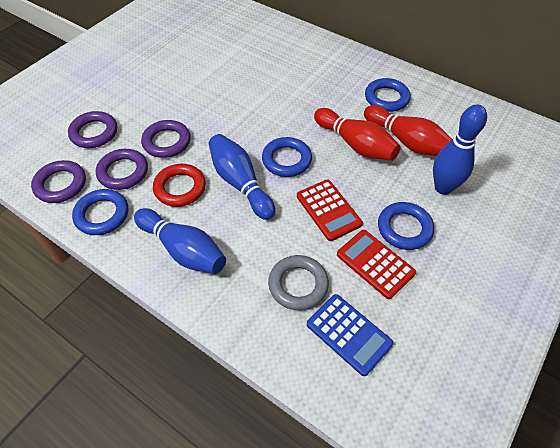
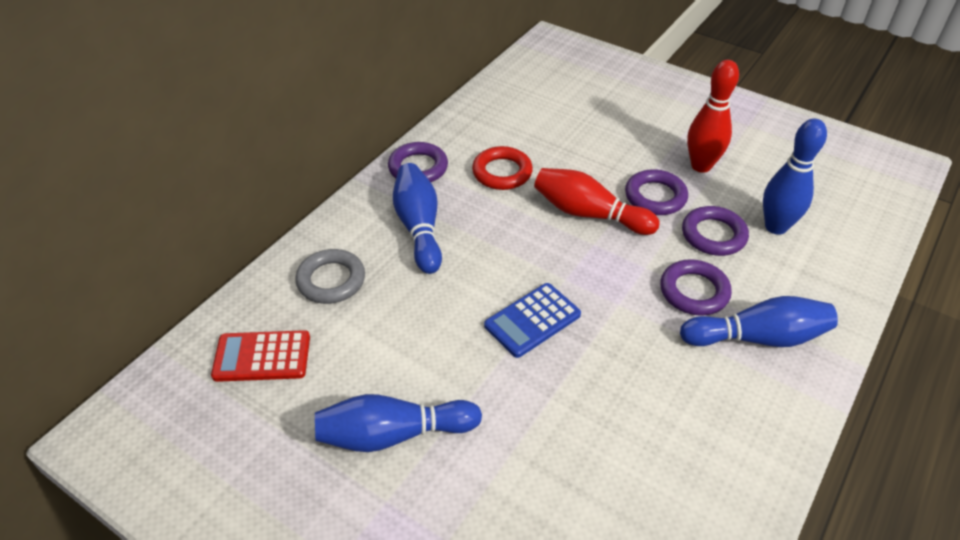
blue bowling pin: 3 -> 4
blue ring: 4 -> 0
red calculator: 2 -> 1

